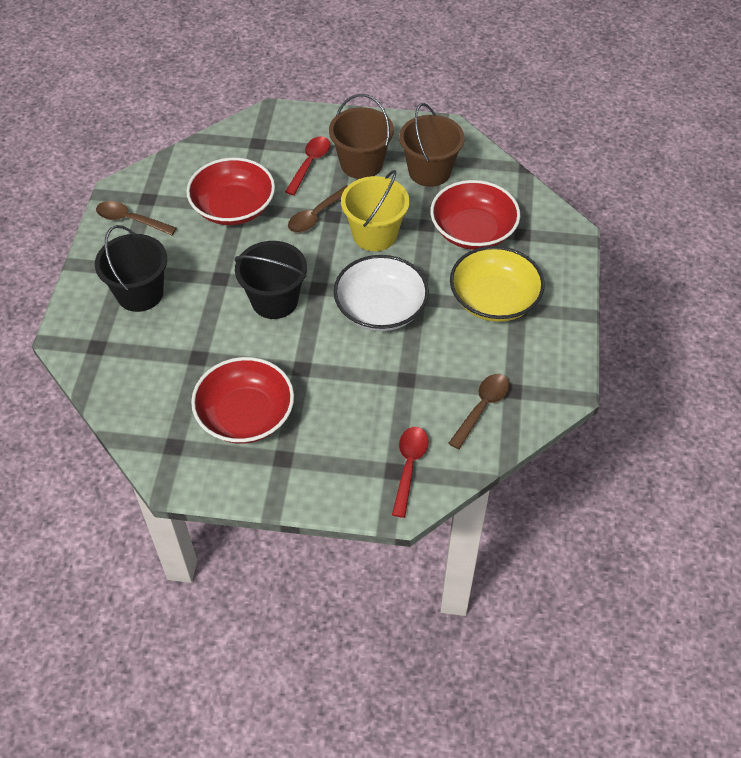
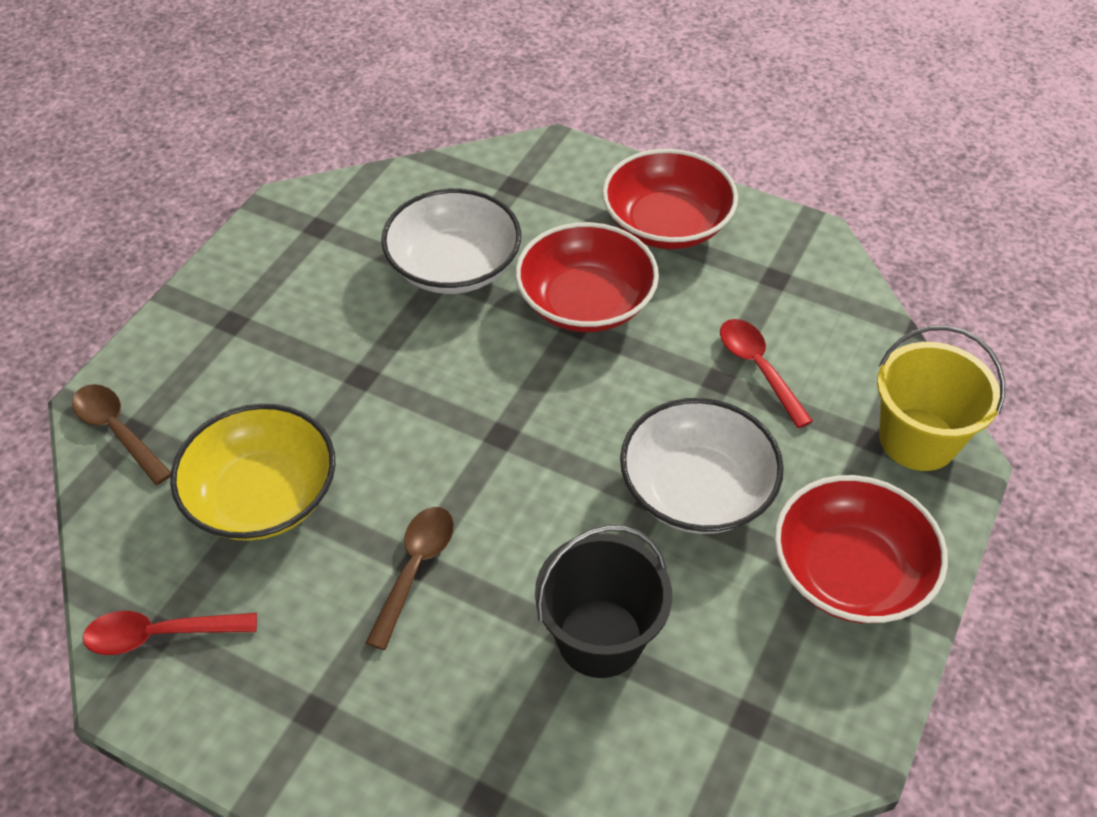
black bucket: 2 -> 1
brown bucket: 2 -> 0
brown spoon: 3 -> 2
white bowl: 1 -> 2

